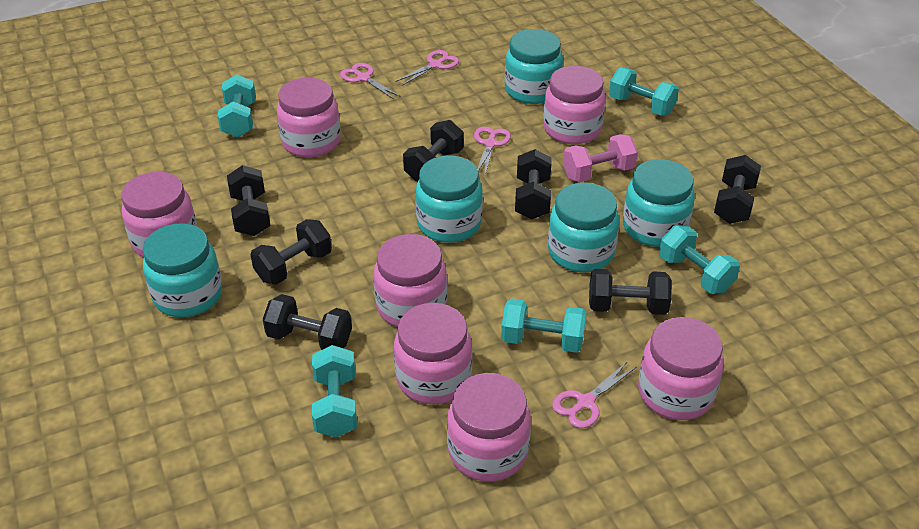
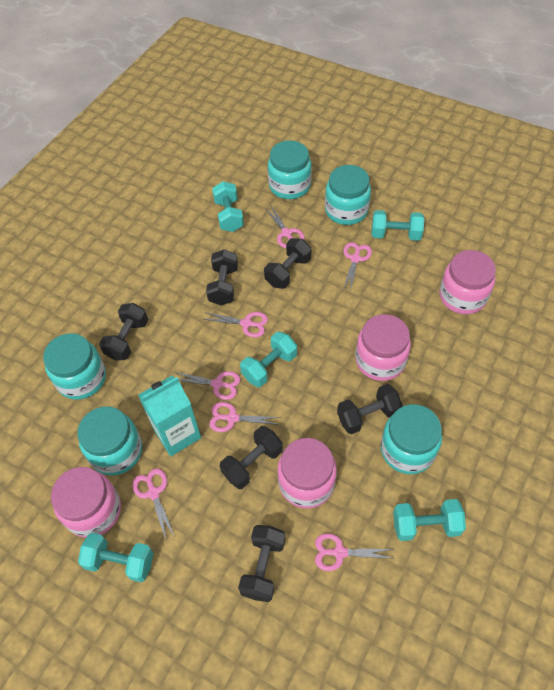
black dumbbell: 7 -> 6
pink dumbbell: 1 -> 0
pink jar: 7 -> 4
pink scissors: 4 -> 7
turquoise carton: 0 -> 1

